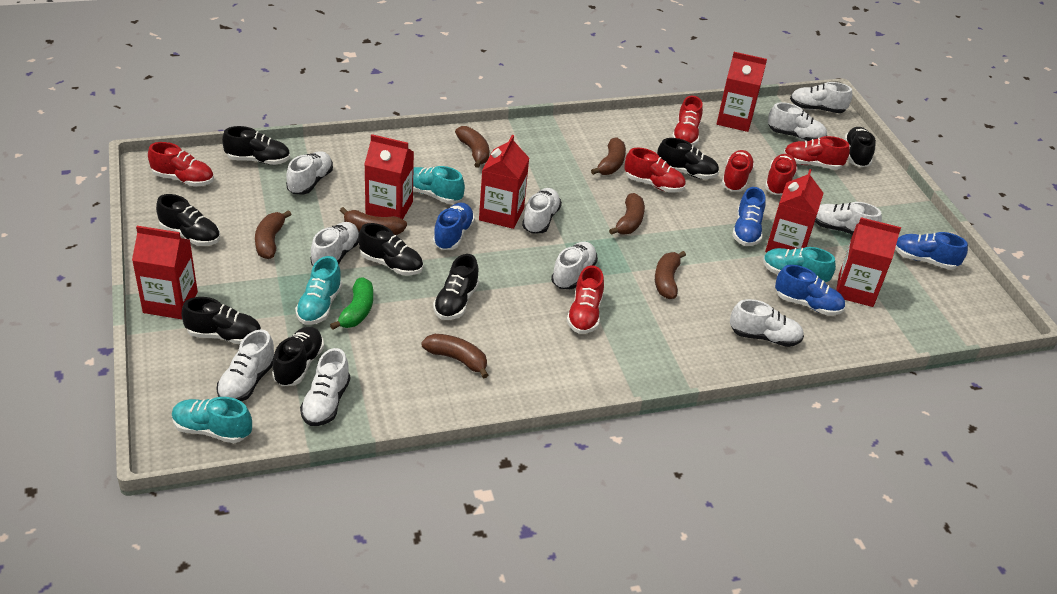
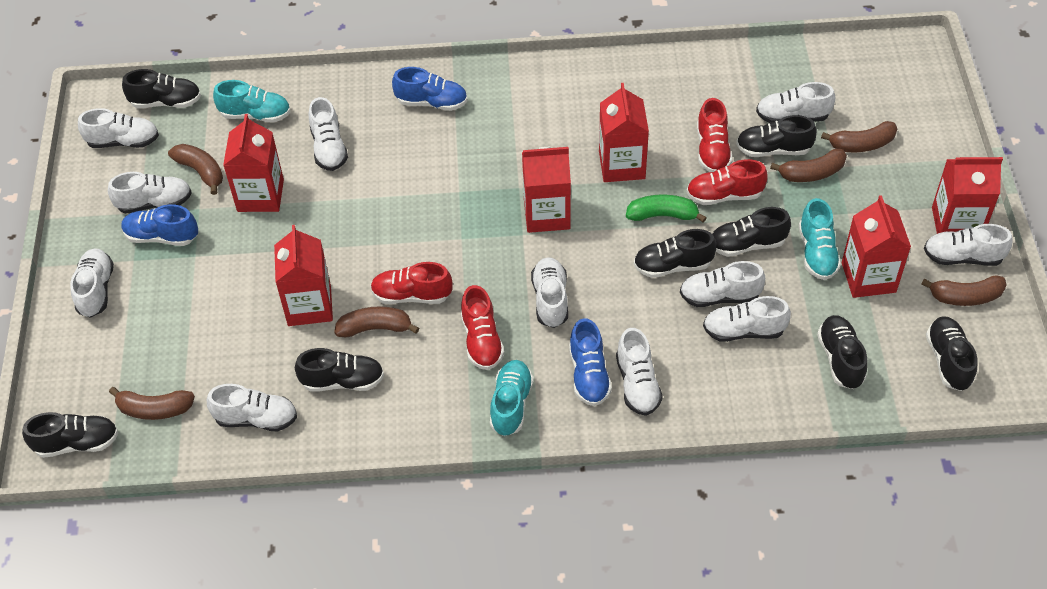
blue shoe: 4 -> 3
brown banana: 7 -> 6
red shoe: 7 -> 4
turquoise shoe: 4 -> 3
white shoe: 10 -> 11

